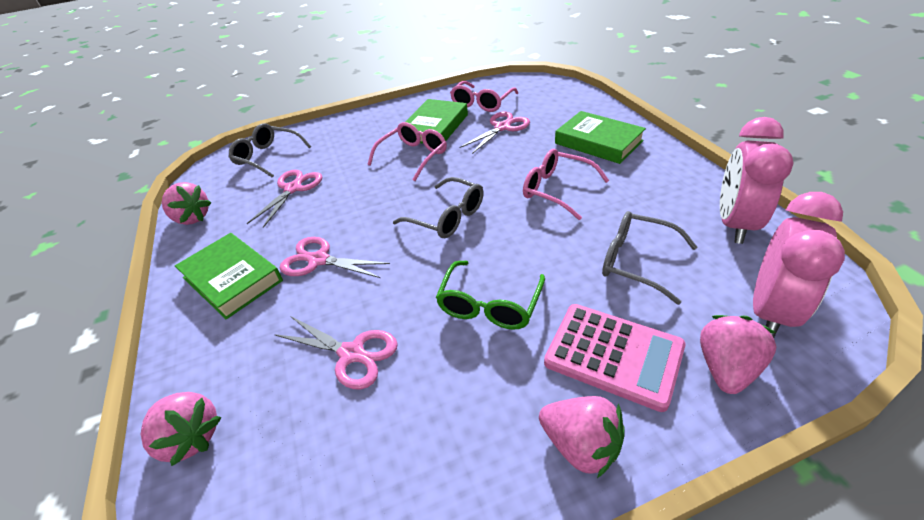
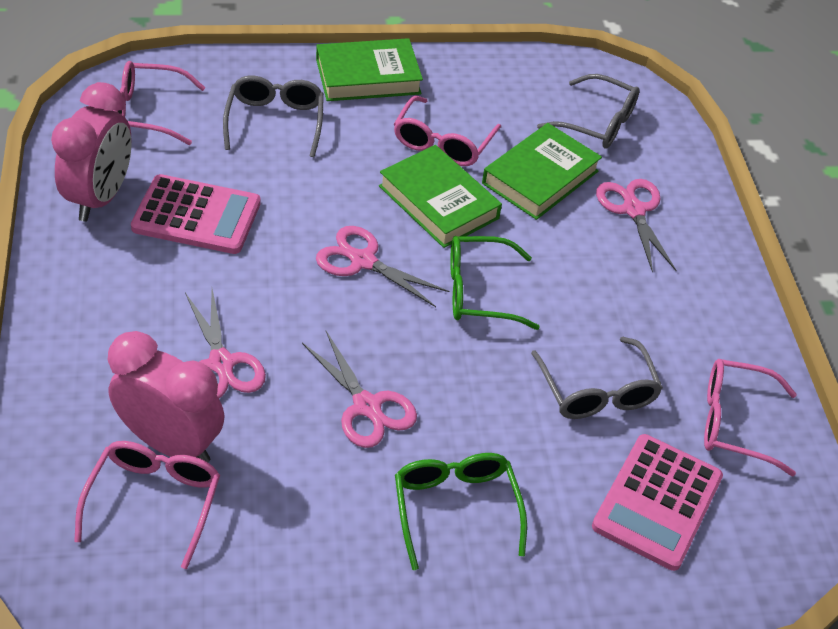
green glasses: 1 -> 2
pink calculator: 1 -> 2
pink glasses: 3 -> 4
pink strawberry: 4 -> 0

